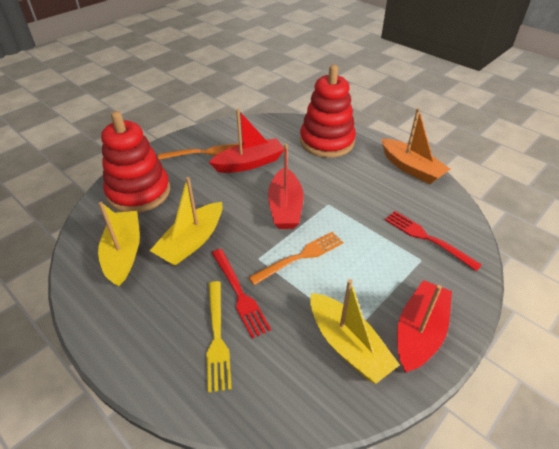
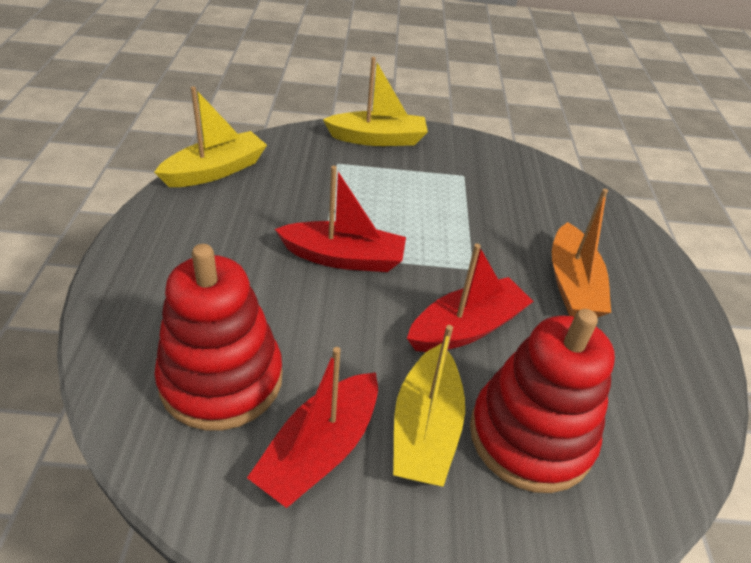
orange fork: 2 -> 0
red fork: 2 -> 0
yellow fork: 1 -> 0

